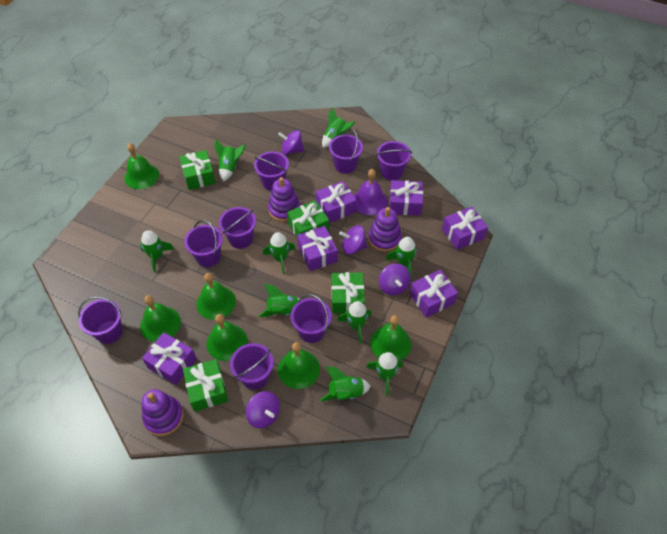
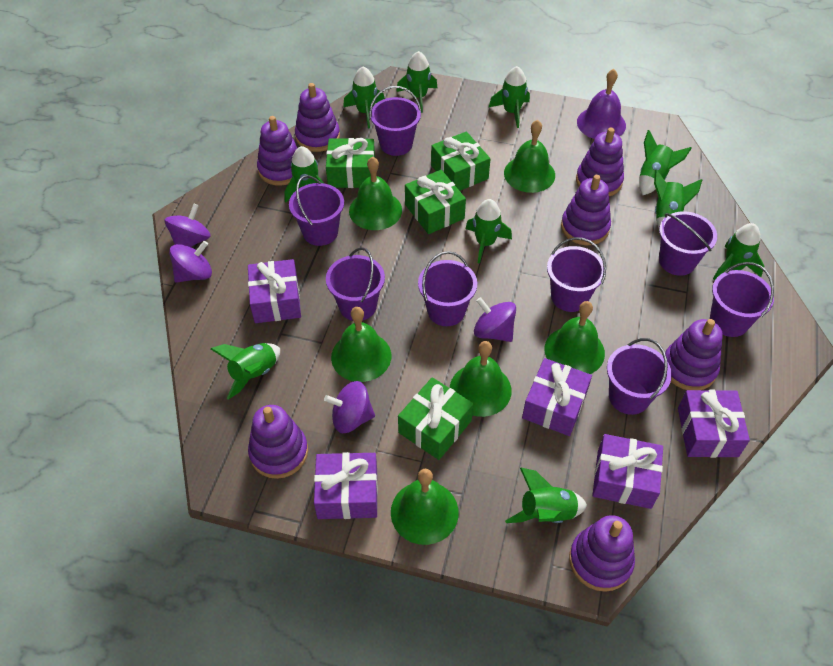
green rocket: 9 -> 10
purple gift: 6 -> 5
purple stacking toy: 3 -> 7

